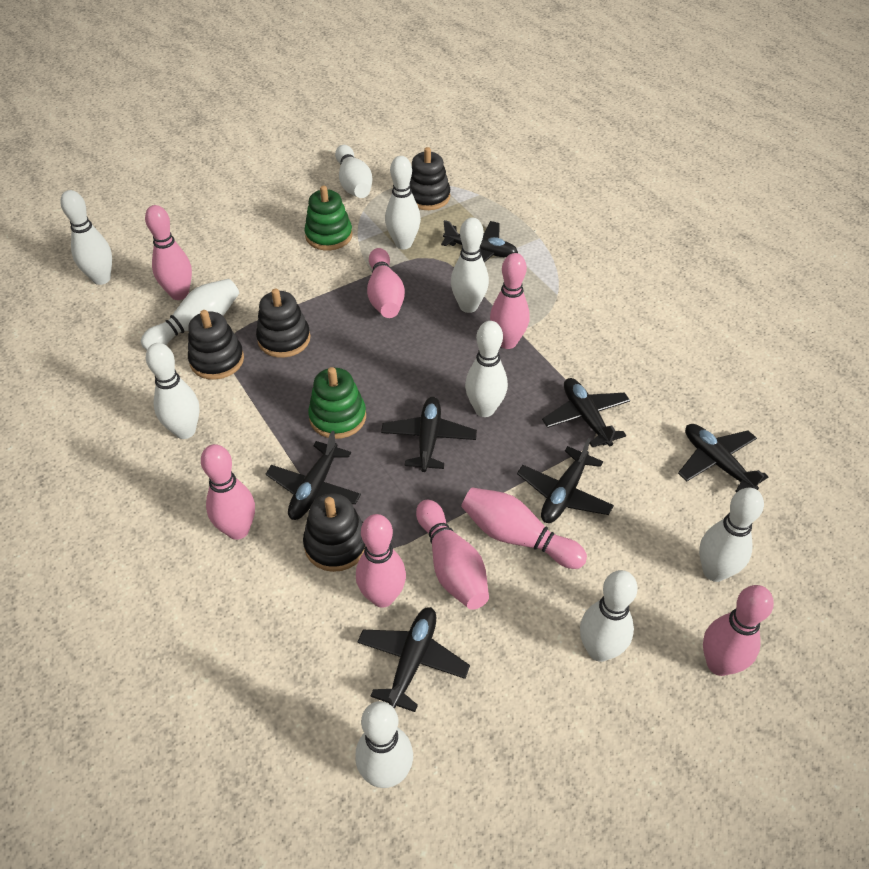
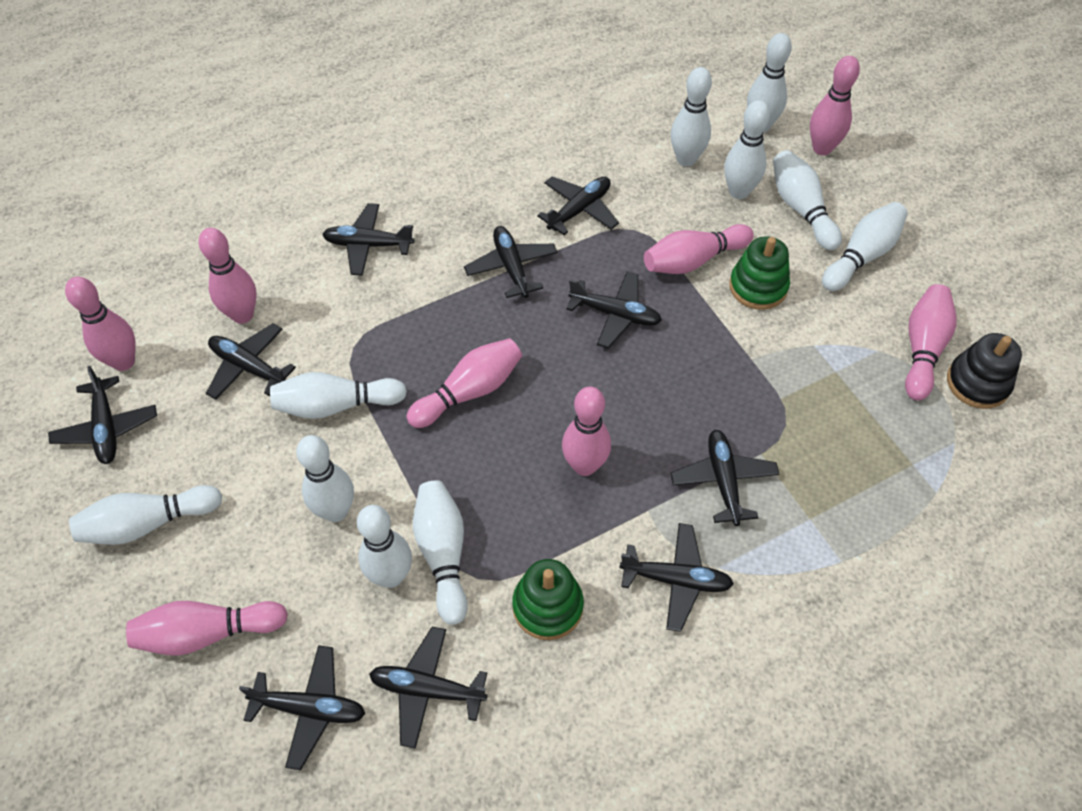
black plane: 7 -> 10
black stacking toy: 4 -> 1

